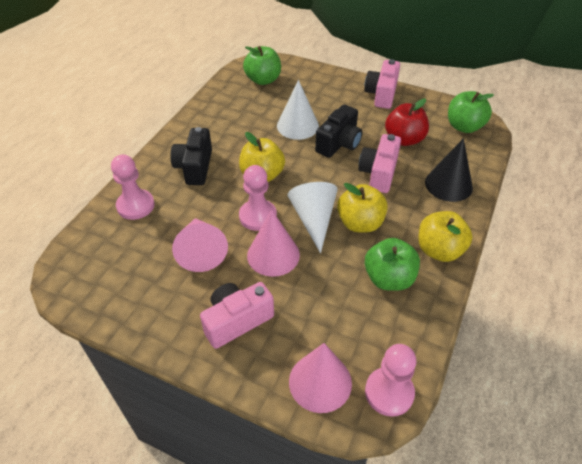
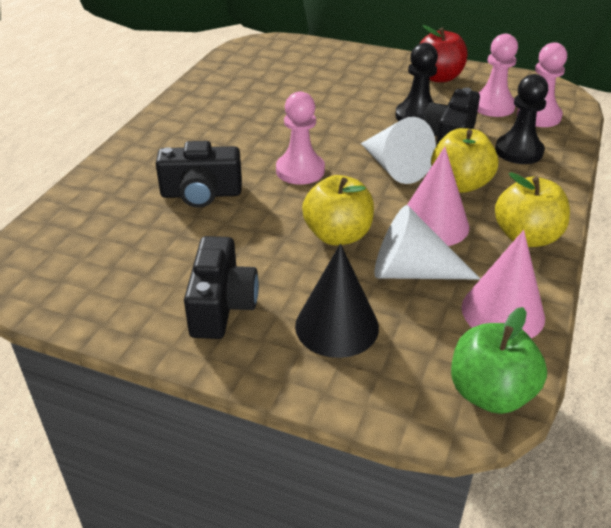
black camera: 2 -> 3
black pawn: 0 -> 2
green apple: 3 -> 1
pink camera: 3 -> 0
pink cone: 3 -> 2

